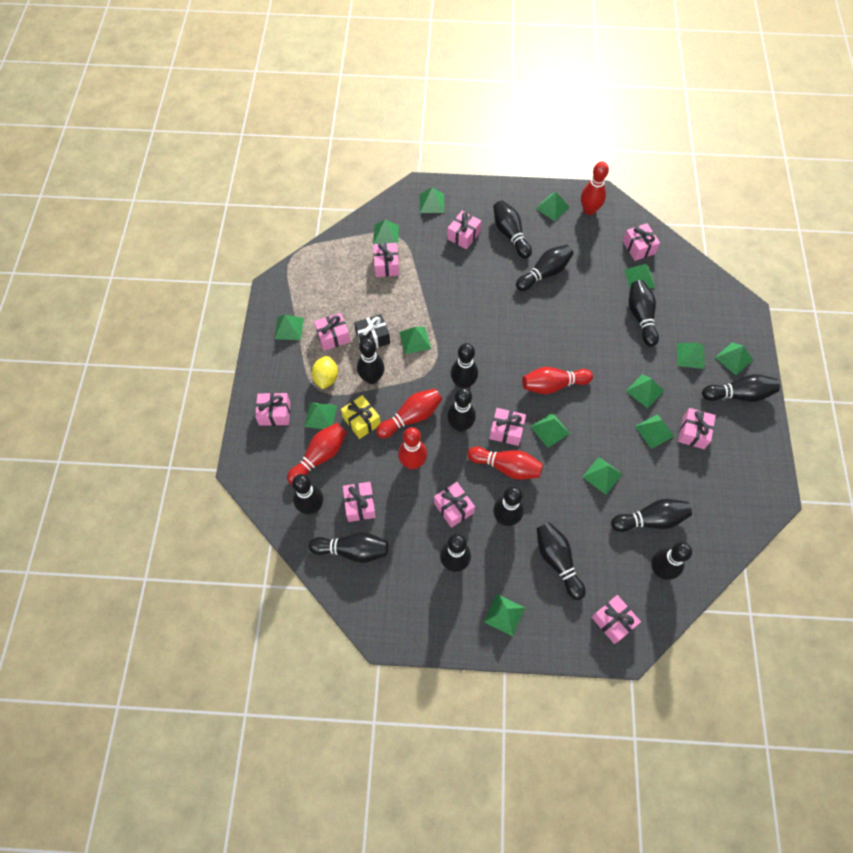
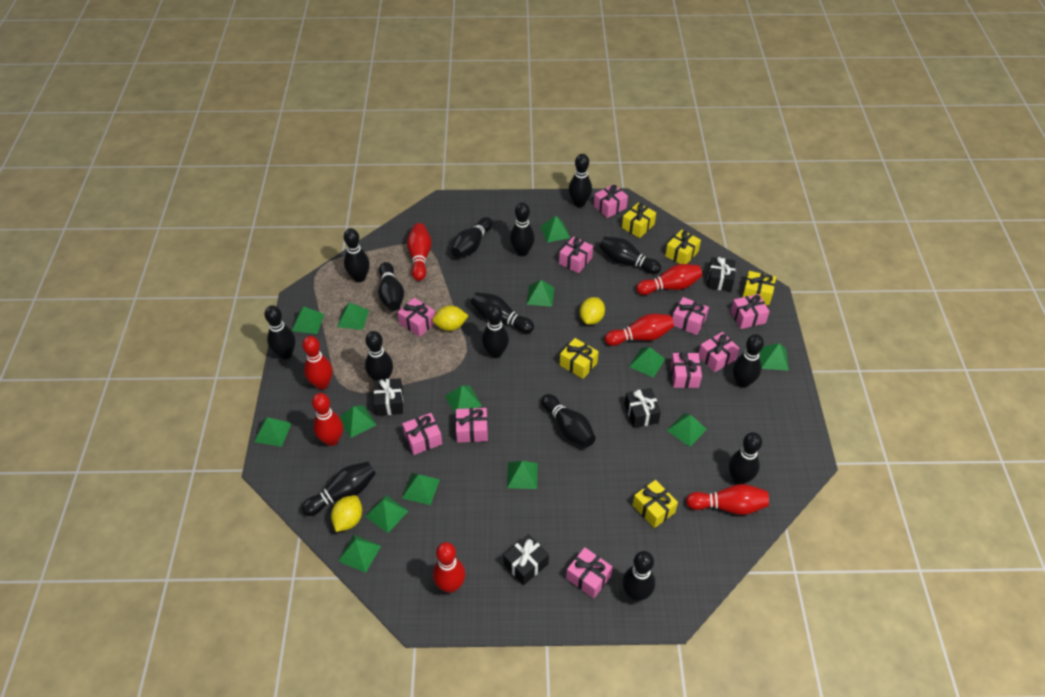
black bowling pin: 14 -> 15
black gift: 1 -> 4
red bowling pin: 6 -> 7
yellow gift: 1 -> 5
yellow lemon: 1 -> 3

